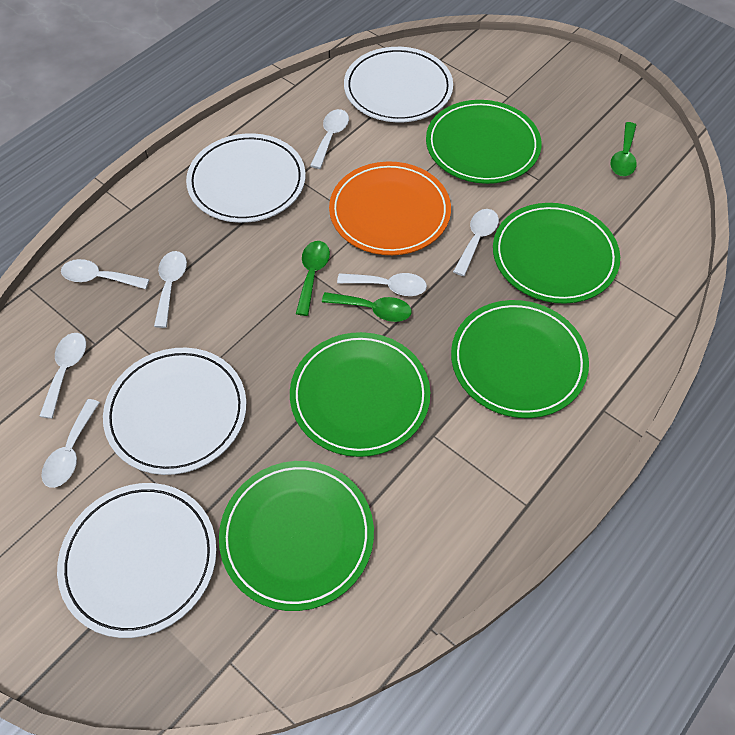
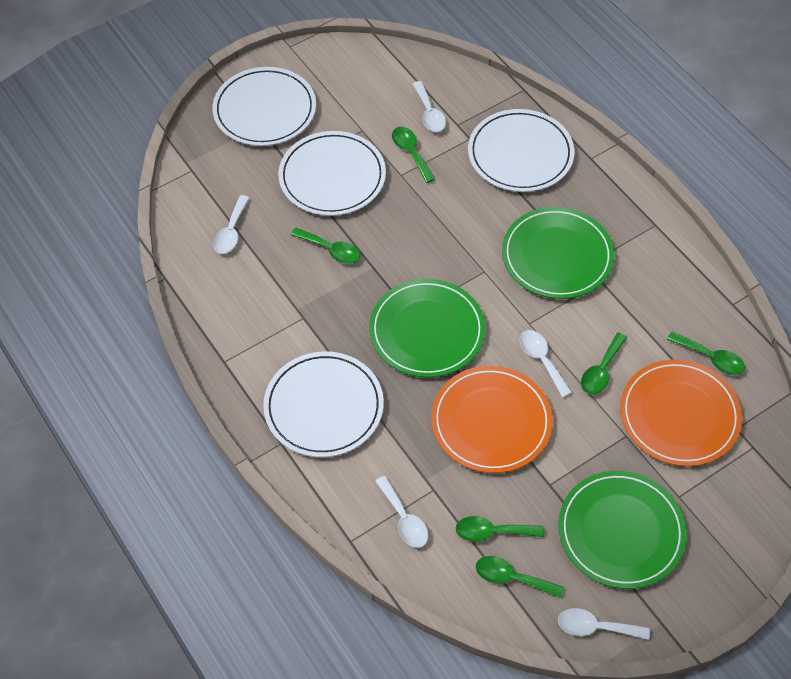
green plate: 5 -> 3
green spoon: 3 -> 6
orange plate: 1 -> 2
white spoon: 7 -> 5

